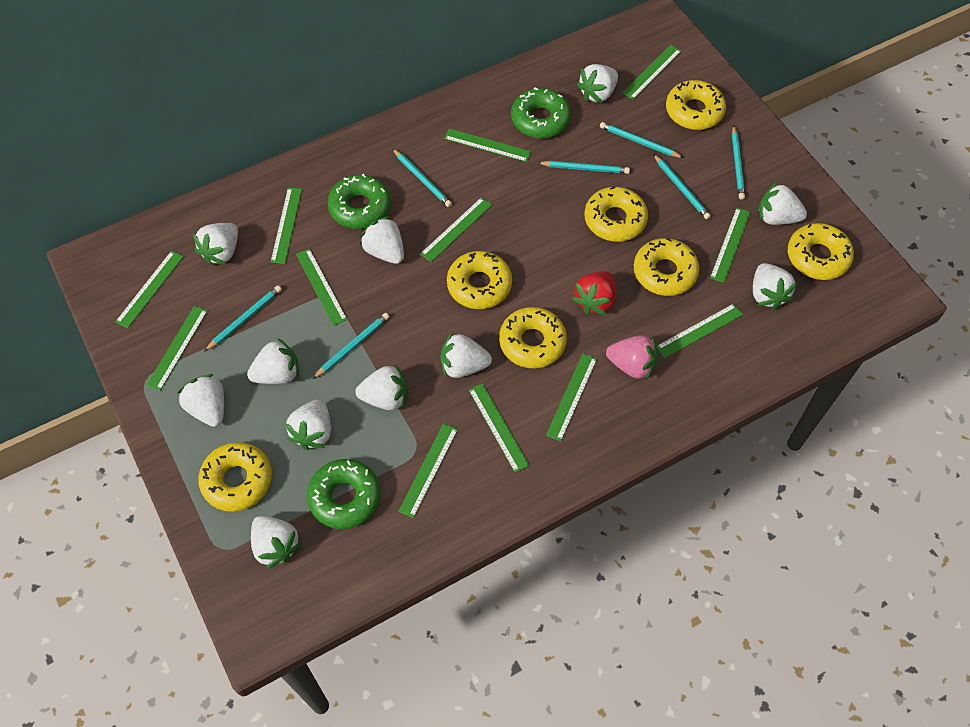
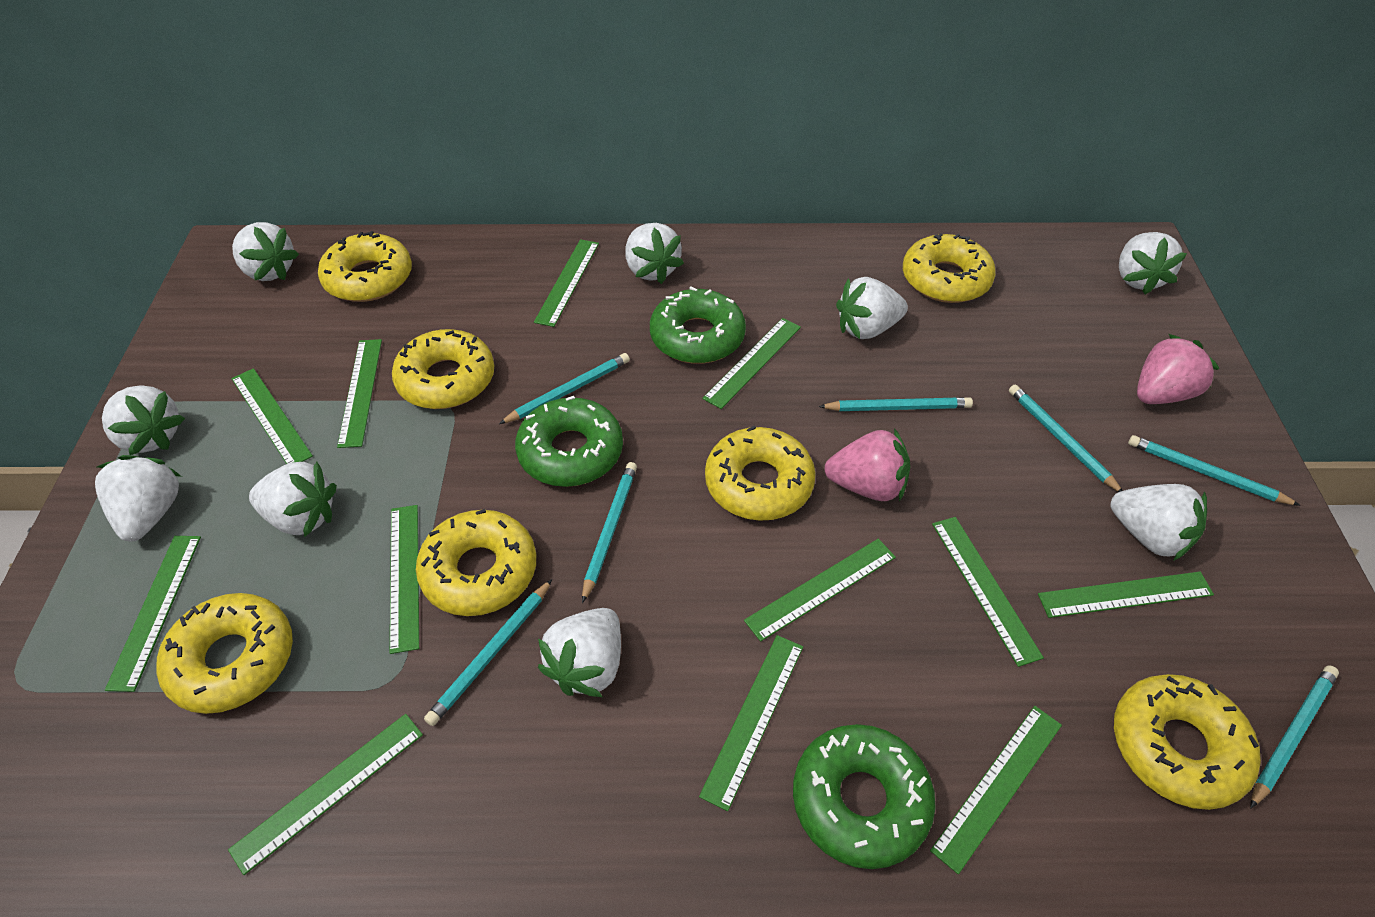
pink strawberry: 1 -> 2
red strawberry: 1 -> 0
white strawberry: 11 -> 9

